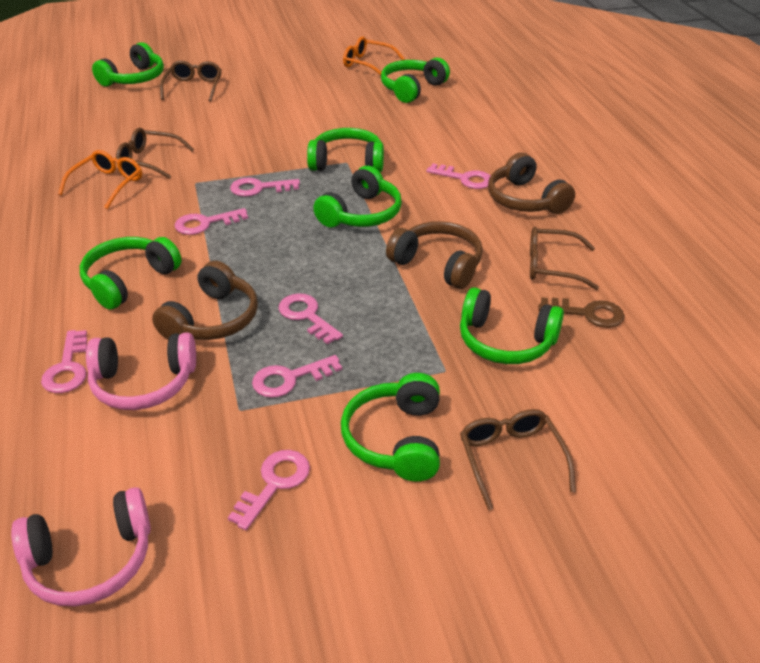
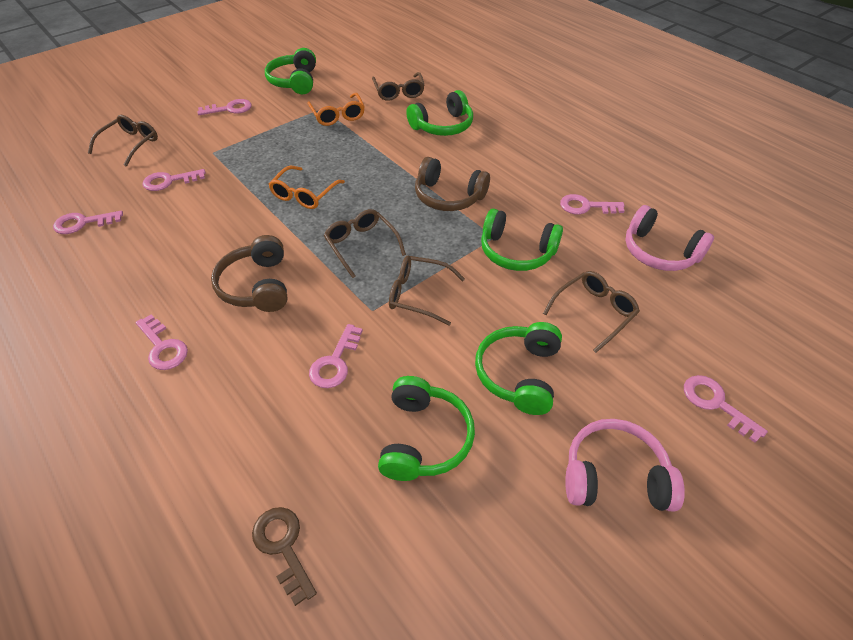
brown glasses: 4 -> 5
brown headphones: 3 -> 2
green headphones: 7 -> 5

